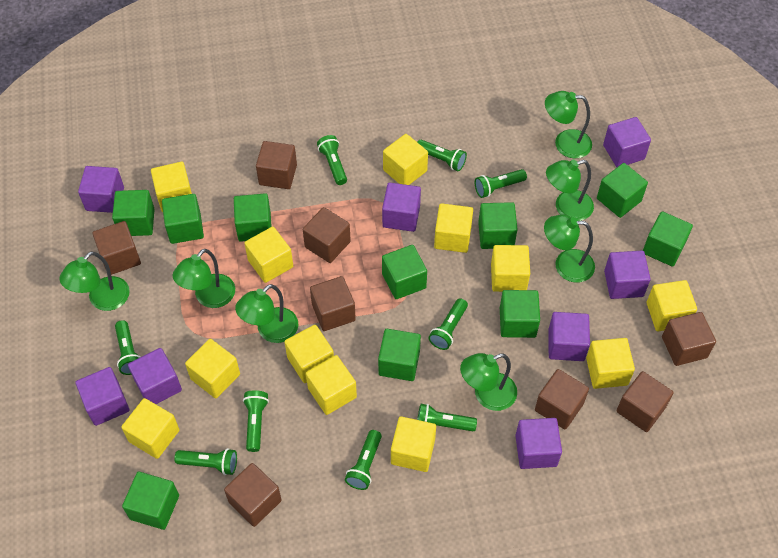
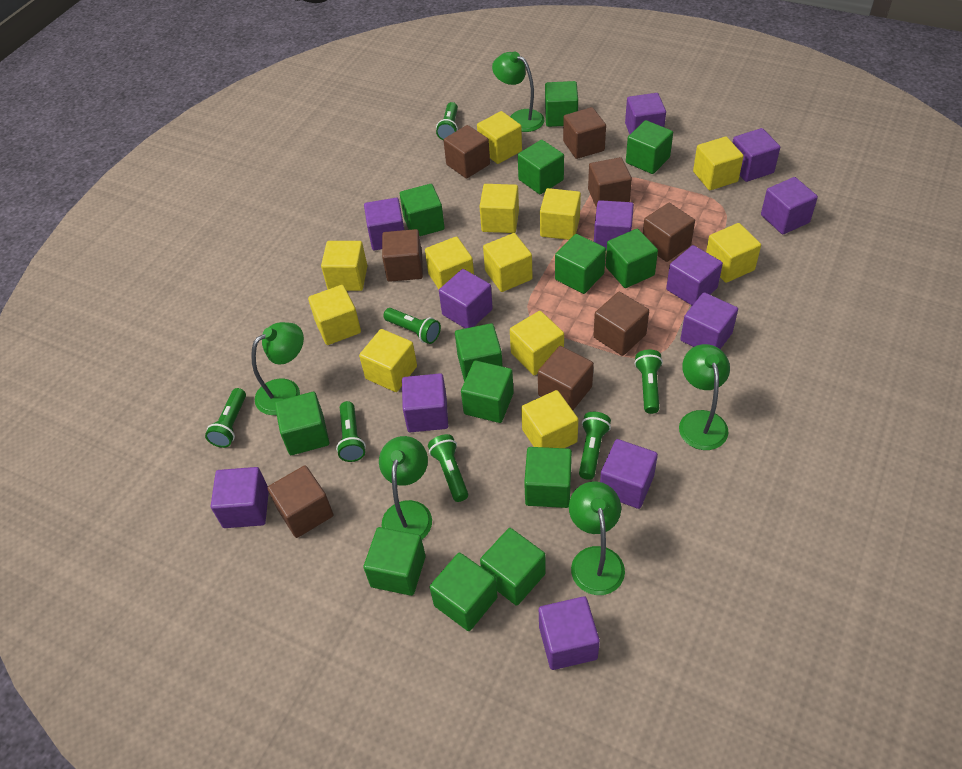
green cube: 10 -> 13
green flashlight: 9 -> 7
green lamp: 7 -> 5
purple cube: 8 -> 12

